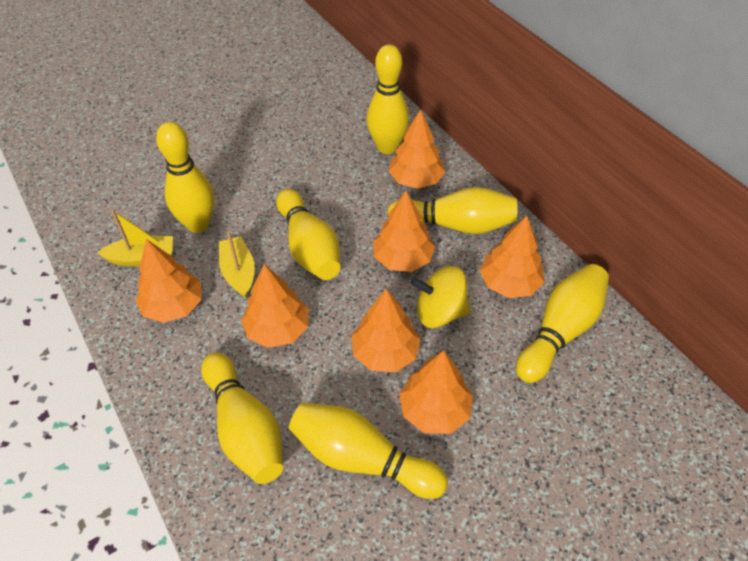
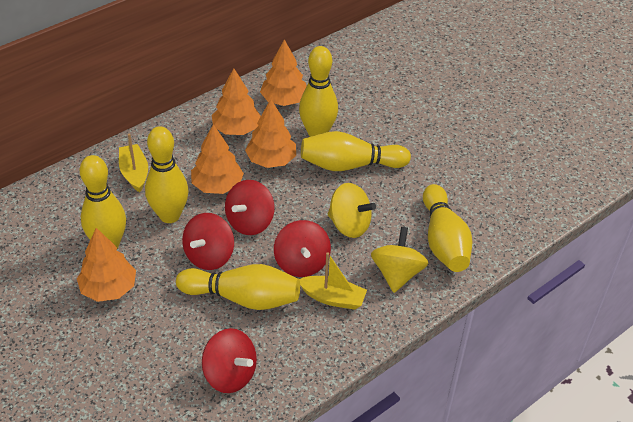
orange tree: 7 -> 5
red spinning top: 0 -> 4
yellow bowling pin: 7 -> 6
yellow spinning top: 1 -> 2

